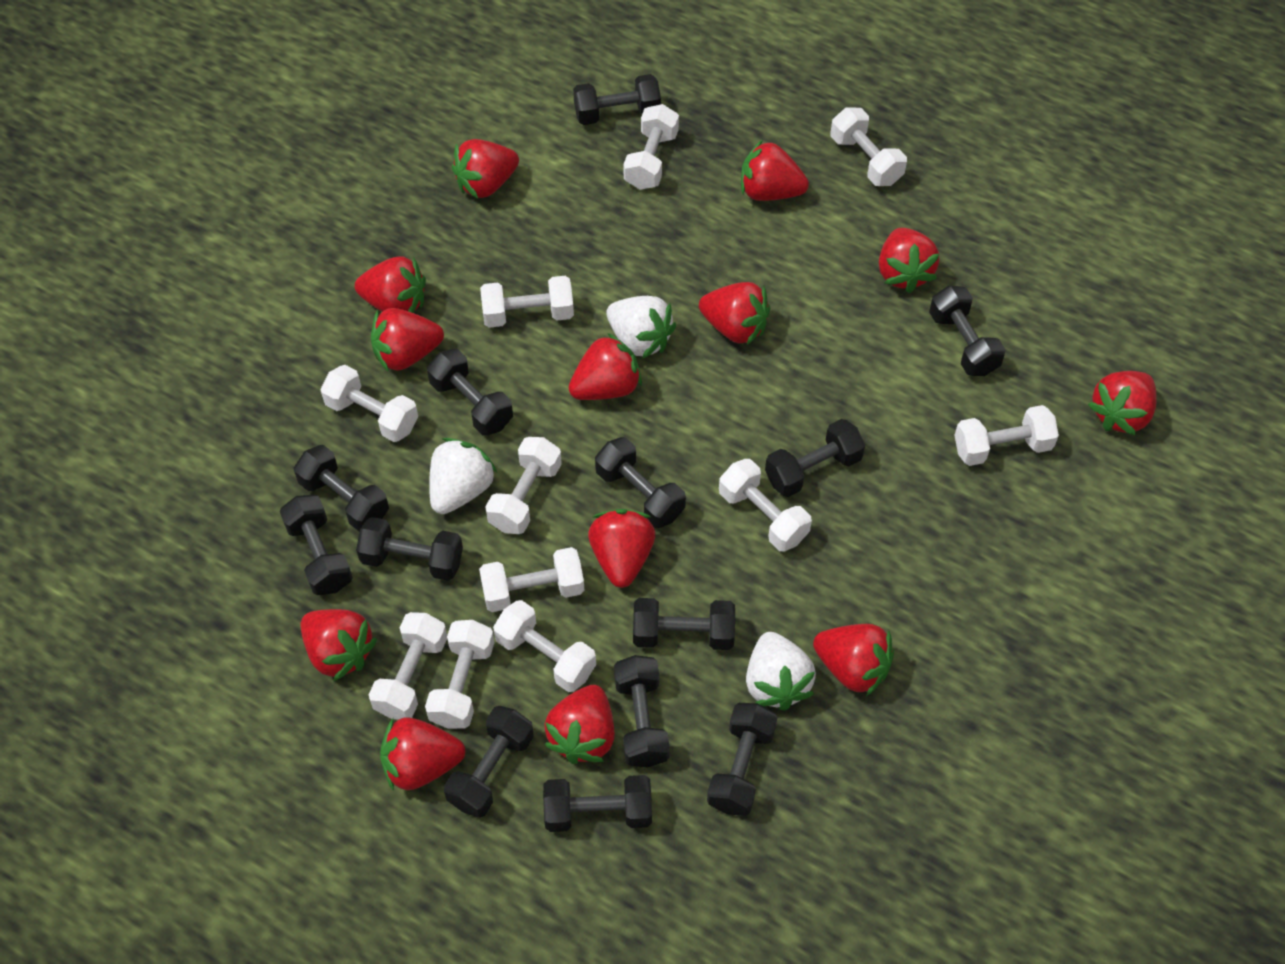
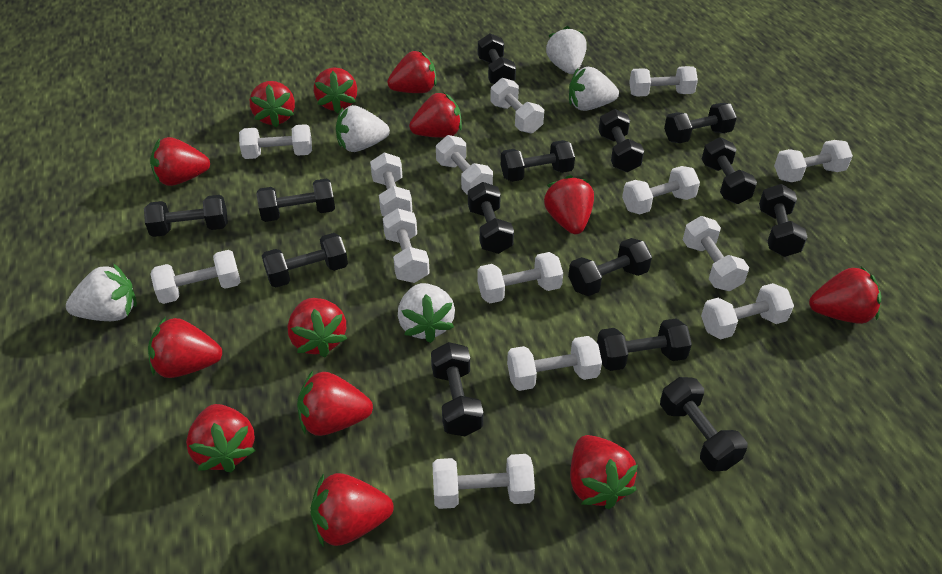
black dumbbell: 13 -> 14
white dumbbell: 11 -> 14
white strawberry: 3 -> 5

